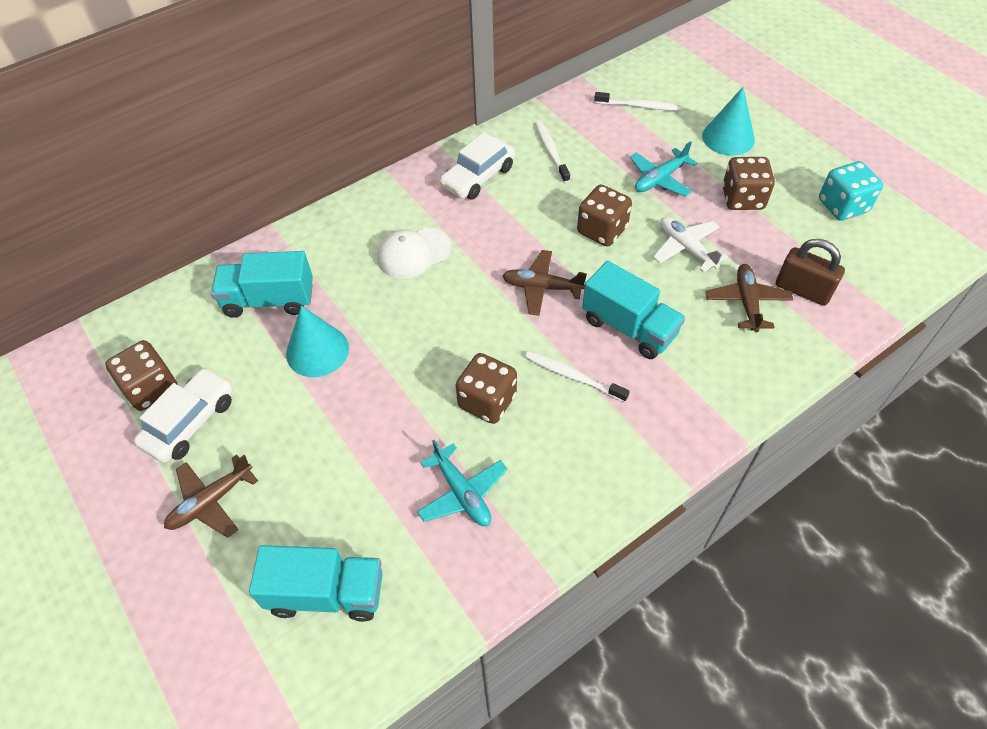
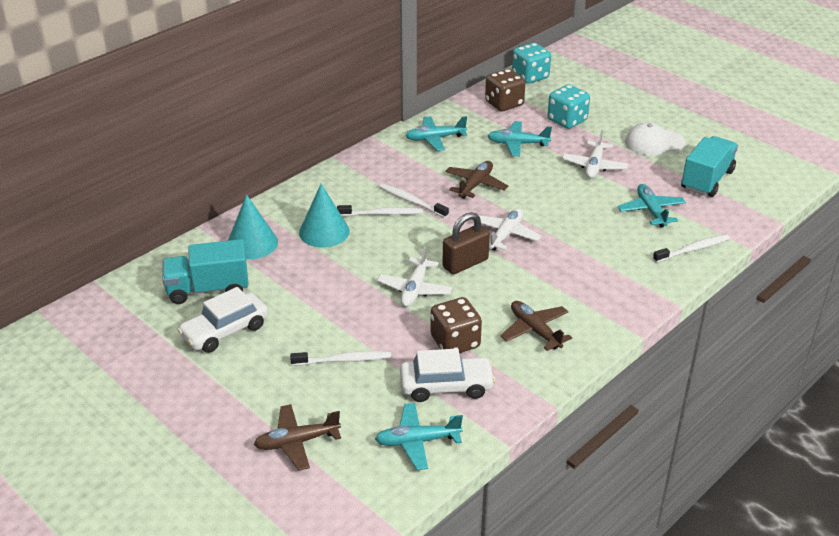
brown dice: 4 -> 2
turquoise dice: 1 -> 2
turquoise plane: 2 -> 4
turquoise truck: 3 -> 2
white plane: 1 -> 3
white toothbrush: 3 -> 4

